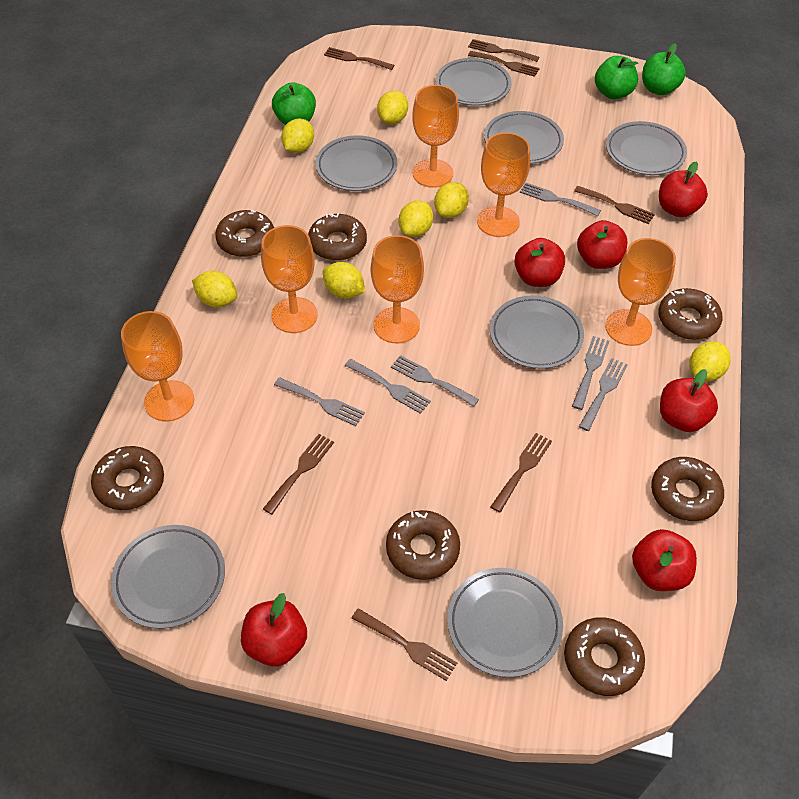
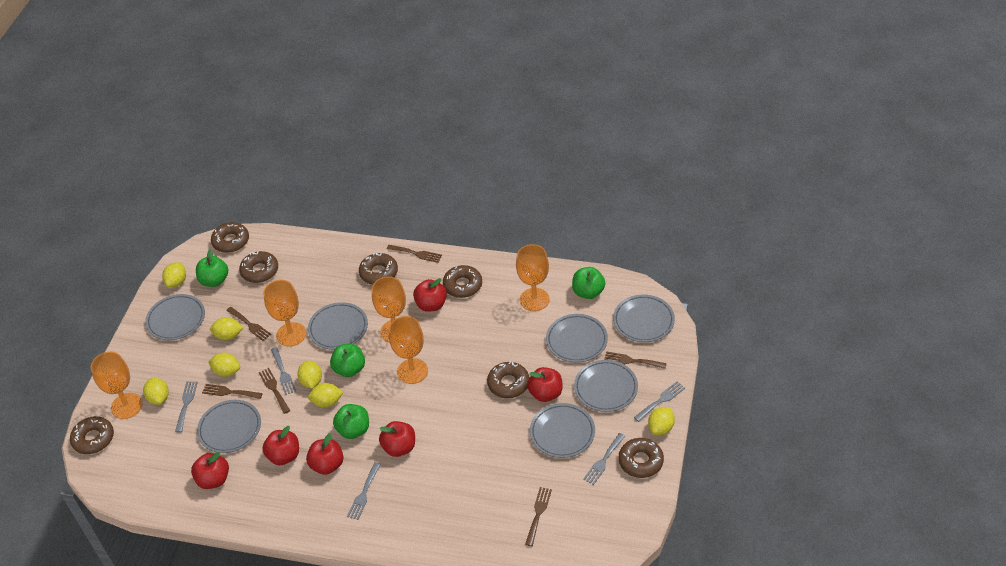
brown fork: 7 -> 6
green apple: 3 -> 4
grey fork: 6 -> 5
orange goblet: 6 -> 5

